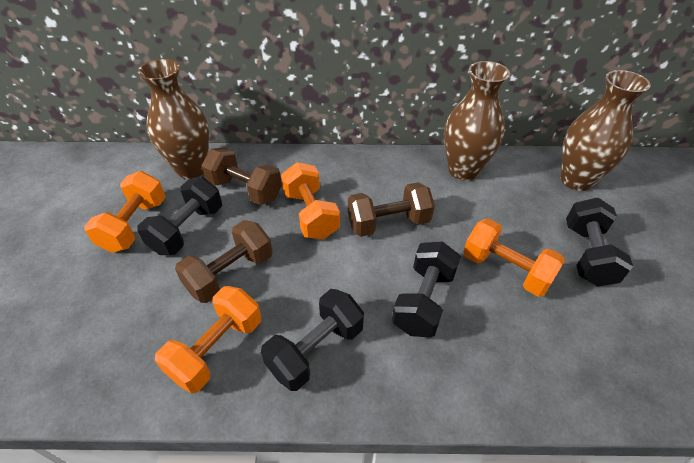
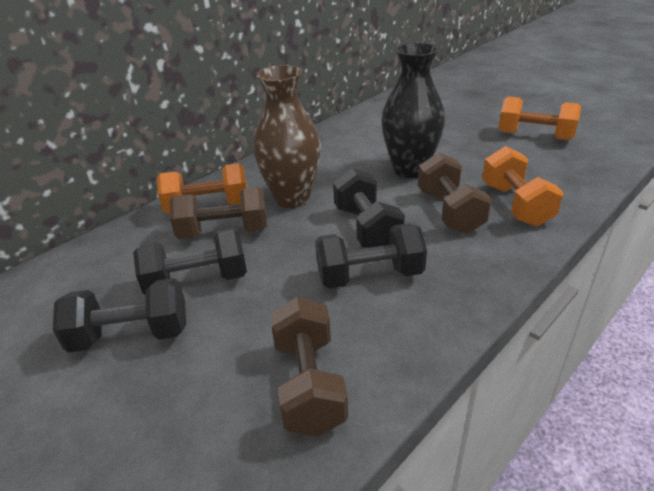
black vase: 0 -> 1
brown vase: 3 -> 1
orange dumbbell: 4 -> 3

